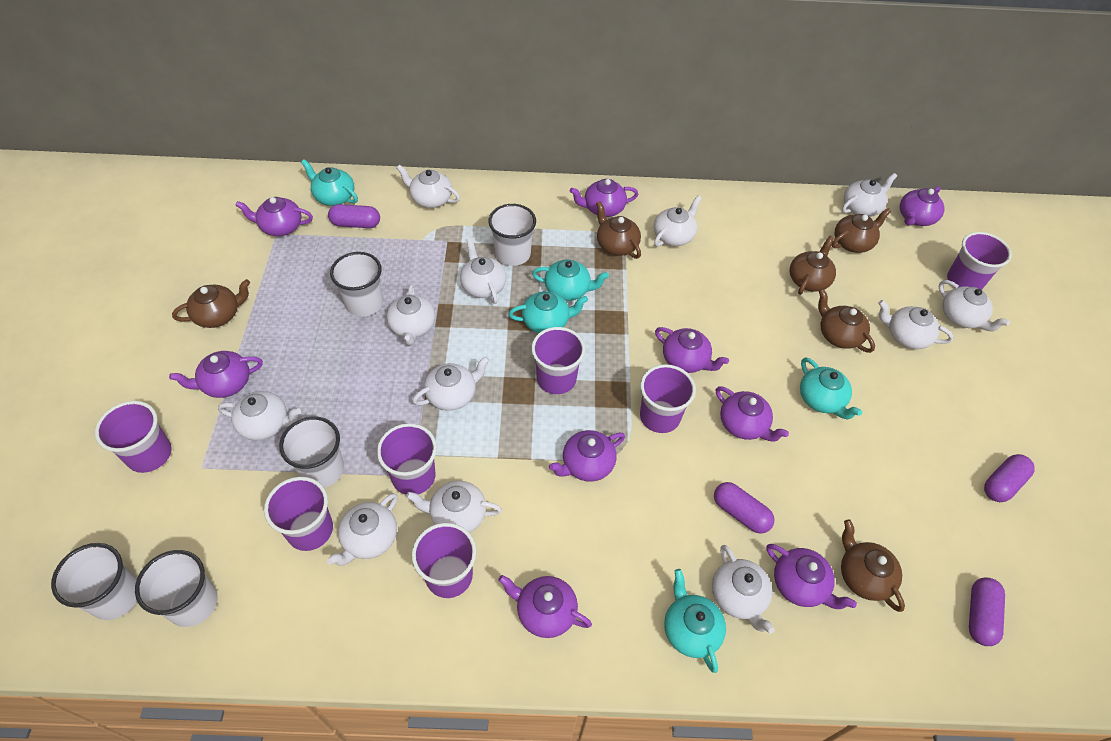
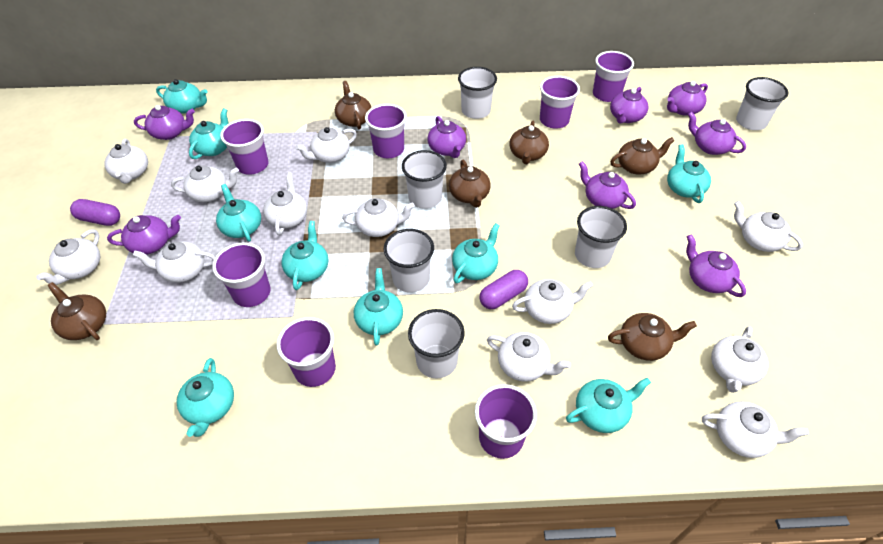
purple capsule: 4 -> 2
purple teapot: 9 -> 8
turquoise teapot: 5 -> 9
white cup: 5 -> 6

